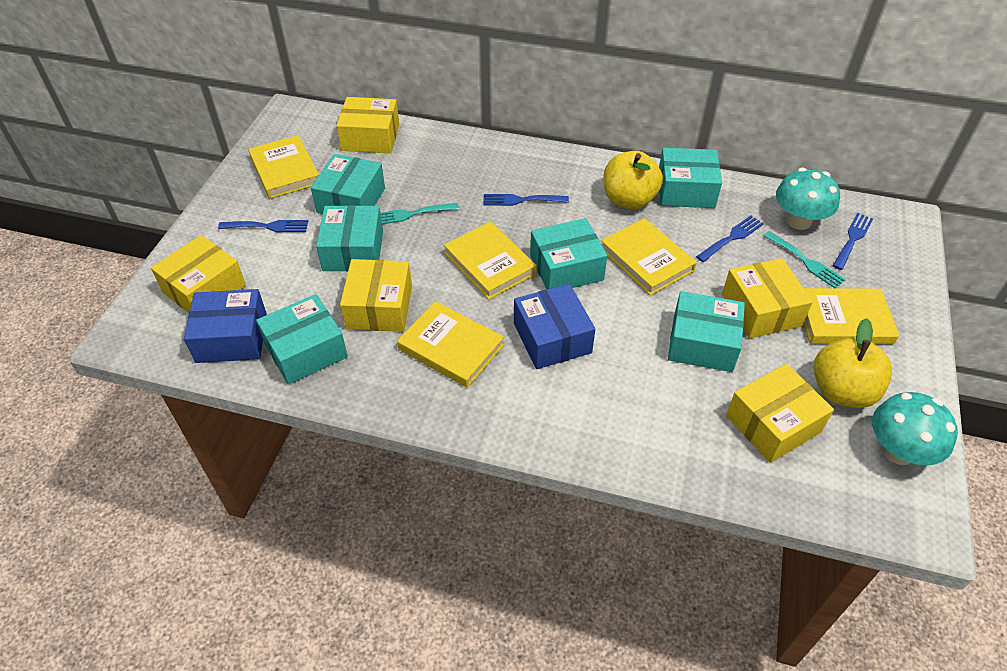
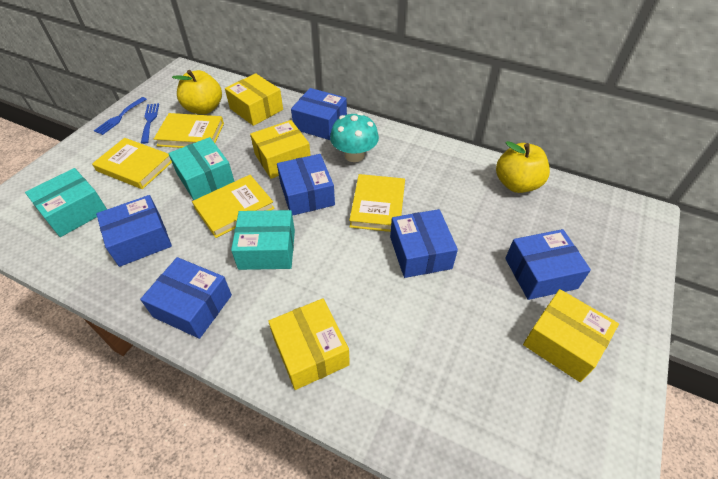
blue box: 2 -> 6
blue fork: 4 -> 2
turquoise box: 6 -> 3
turquoise fork: 2 -> 0
turquoise mushroom: 2 -> 1
yellow book: 5 -> 4
yellow box: 5 -> 4

